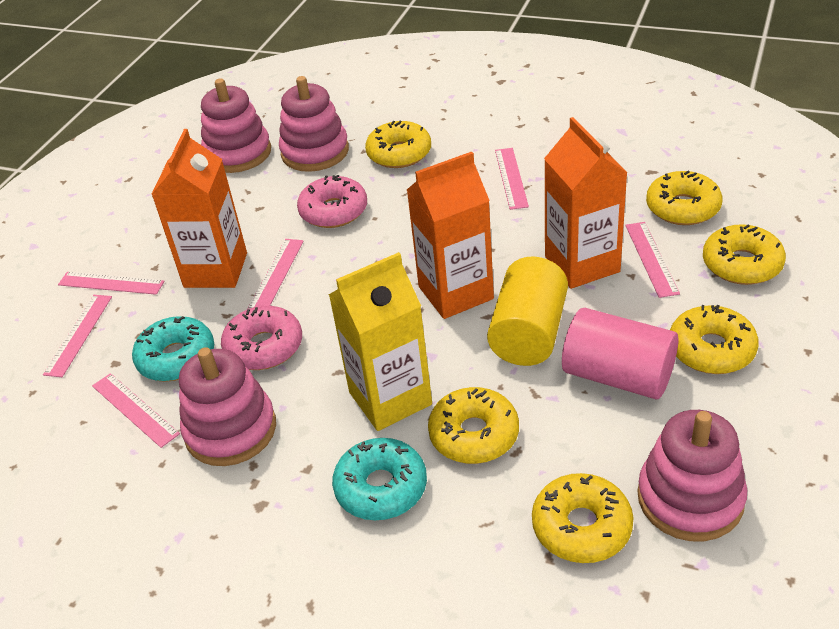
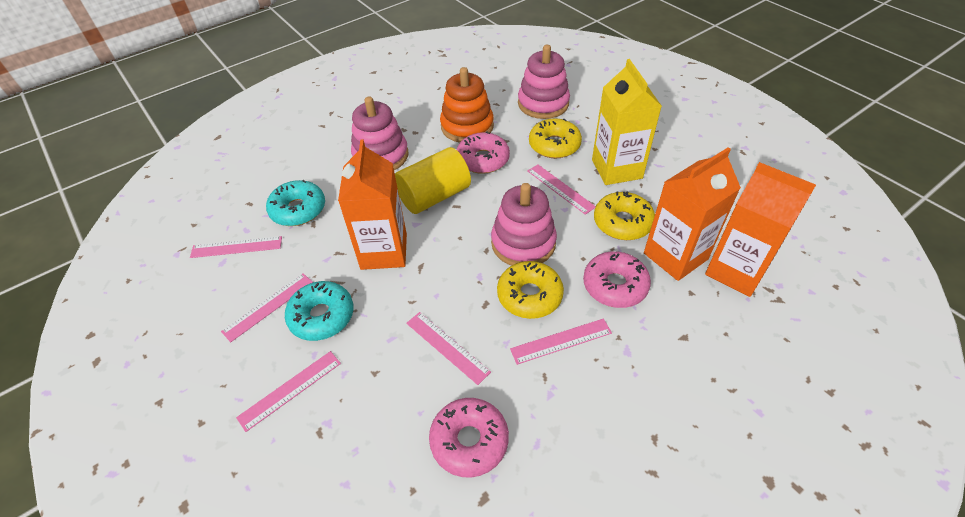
orange stacking toy: 0 -> 1
pink cylinder: 1 -> 0
pink donut: 2 -> 3
pink stacking toy: 4 -> 3
yellow donut: 6 -> 3

